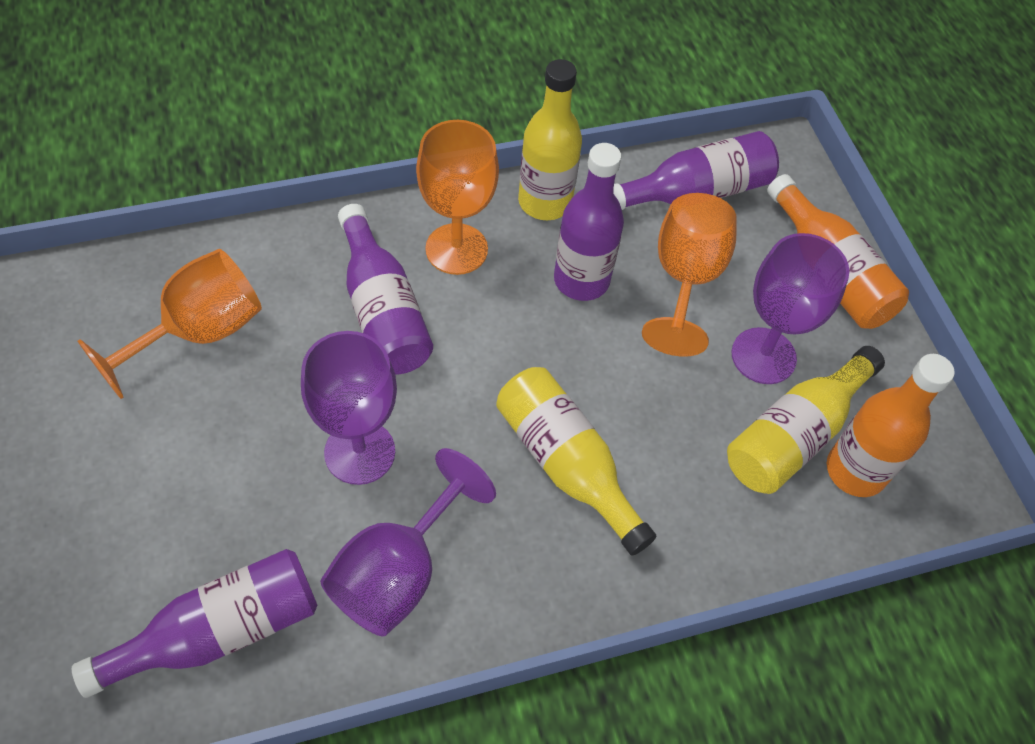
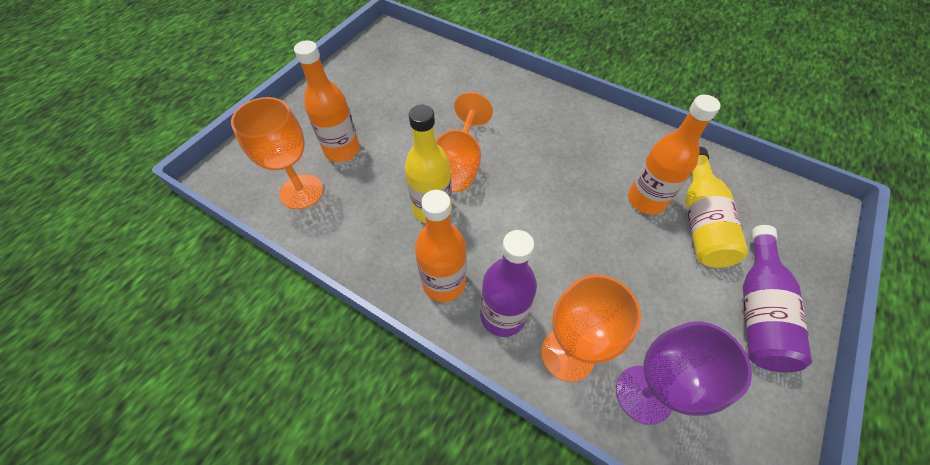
orange bottle: 2 -> 3
purple bottle: 4 -> 2
purple goblet: 3 -> 1
yellow bottle: 3 -> 2

